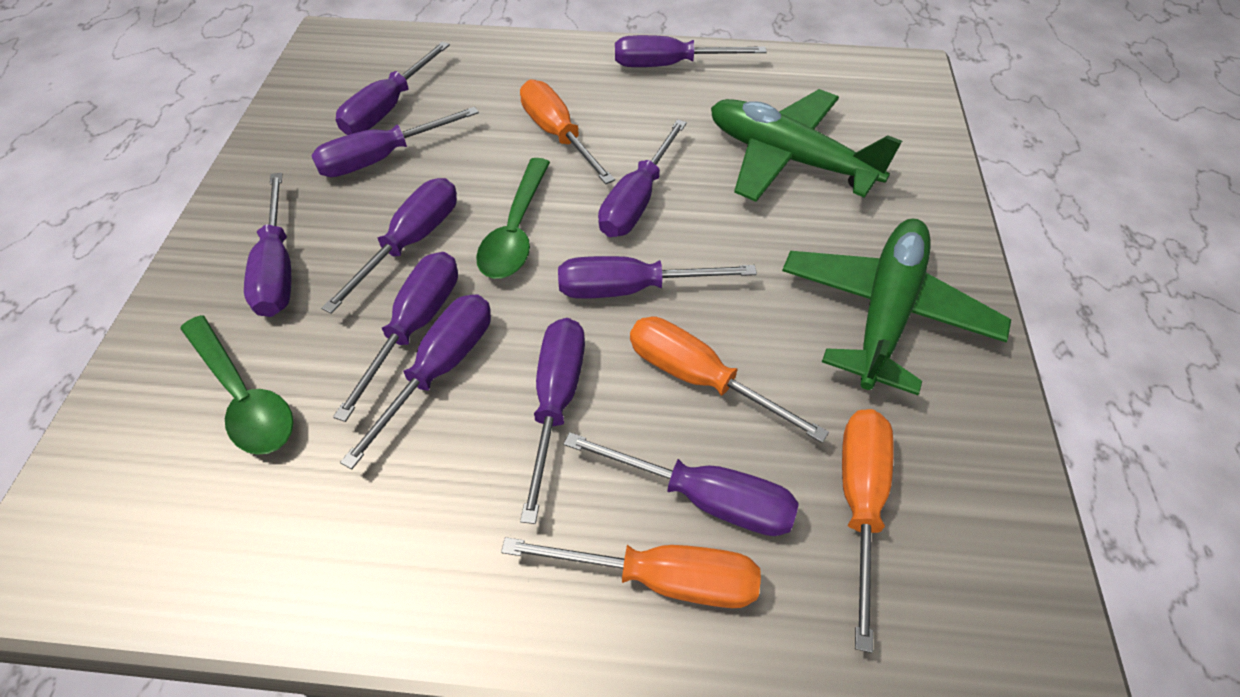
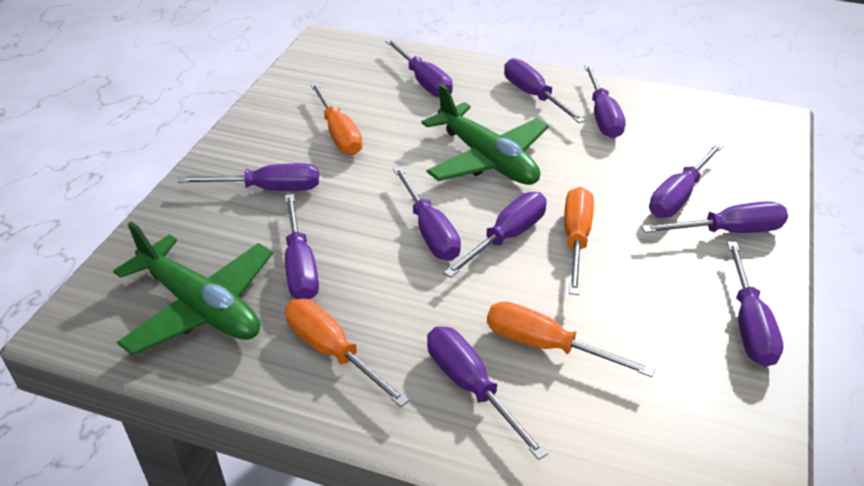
green spoon: 2 -> 0

